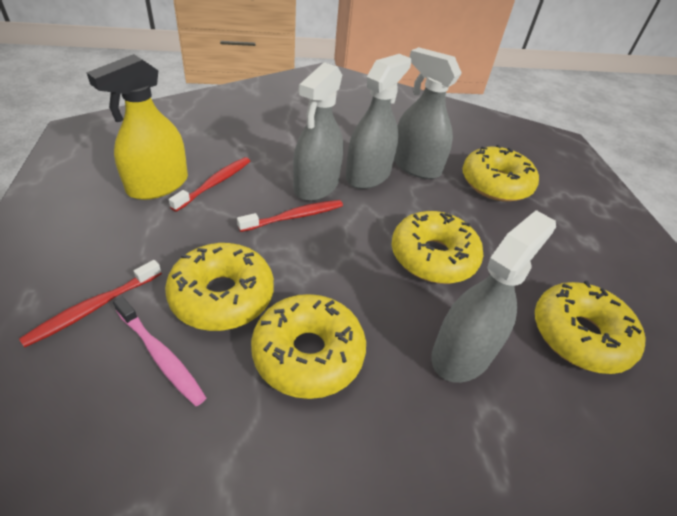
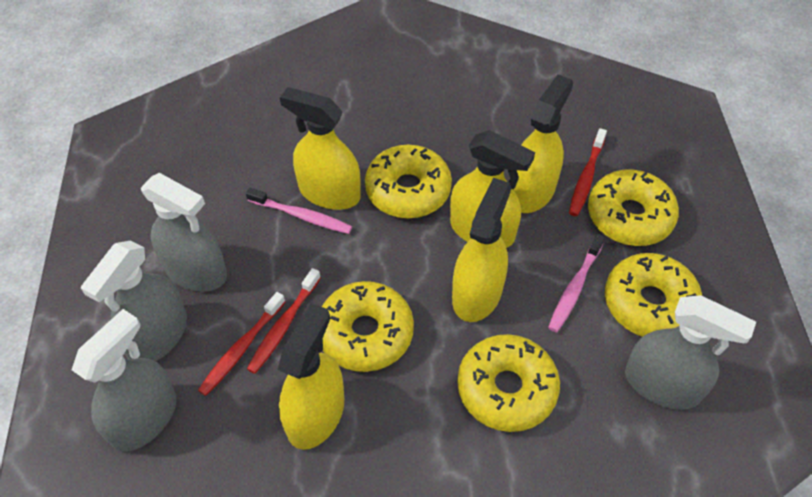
pink toothbrush: 1 -> 2
yellow spray bottle: 1 -> 5

